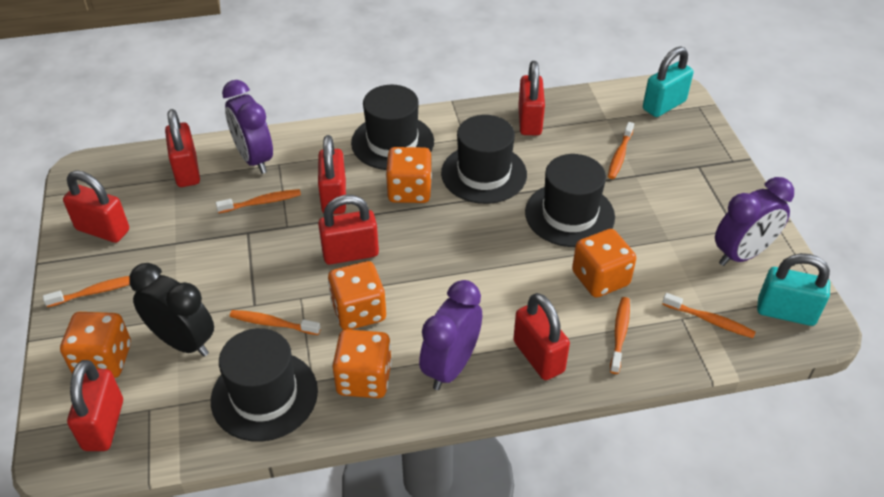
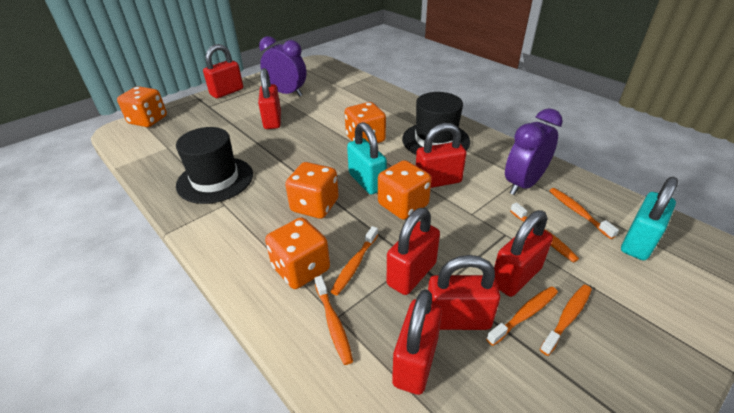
black clock: 1 -> 0
black hat: 4 -> 2
purple clock: 3 -> 2

